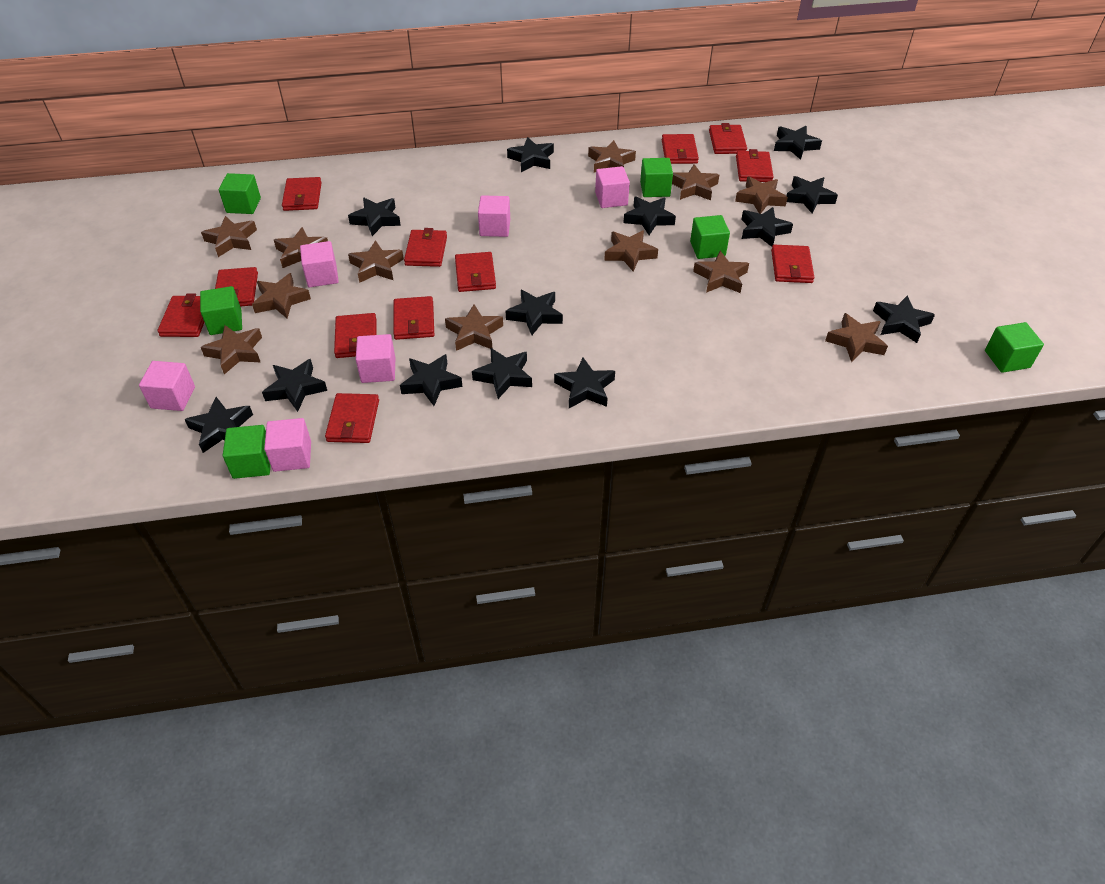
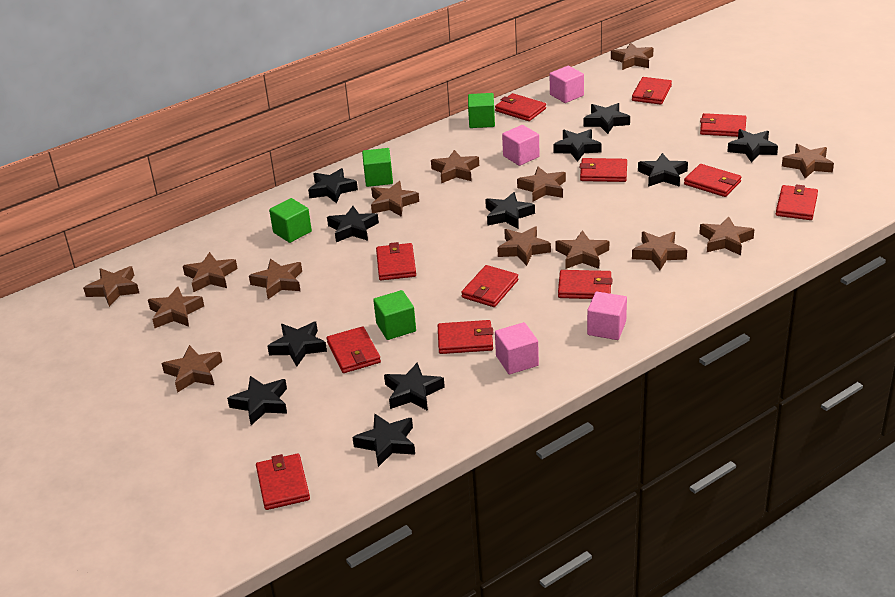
black star: 13 -> 11
brown star: 12 -> 14
green cube: 6 -> 4
pink cube: 6 -> 4

